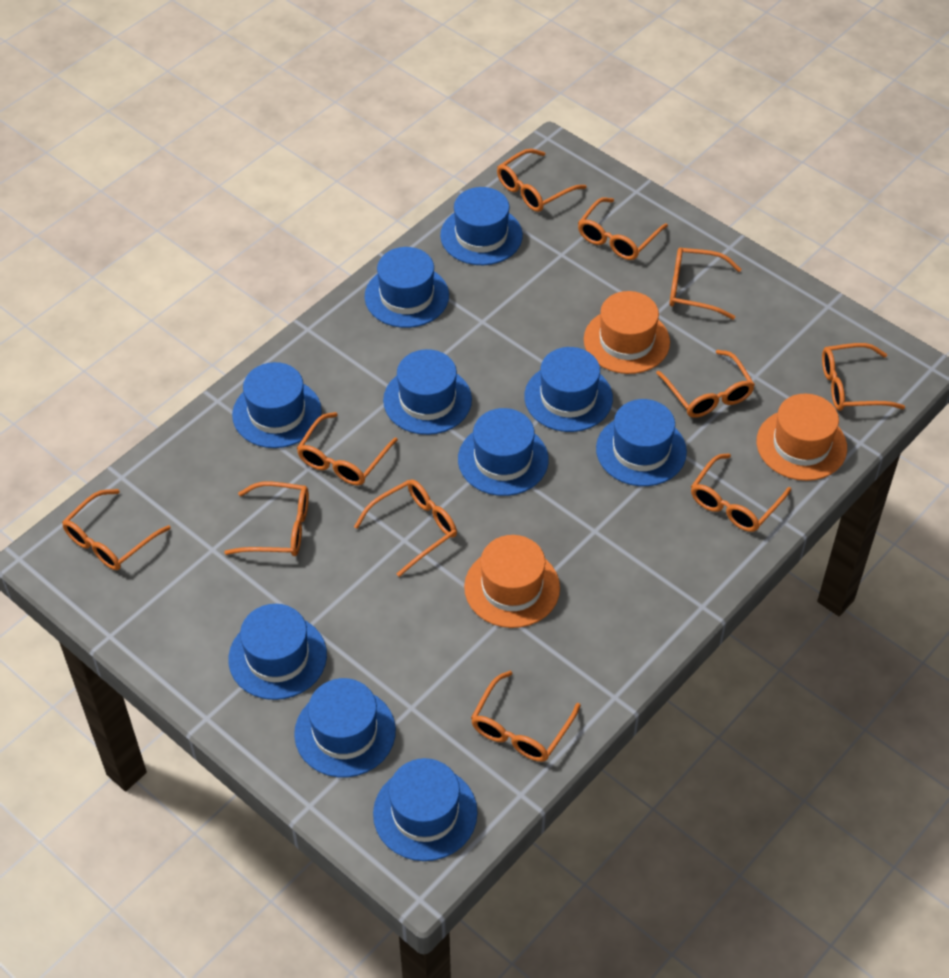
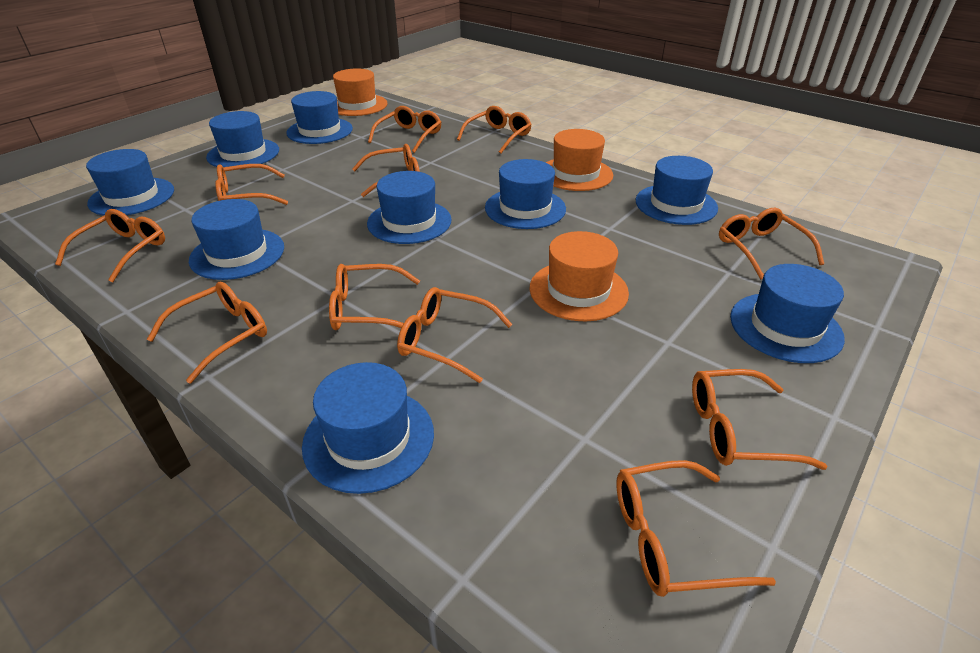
blue hat: 10 -> 9

